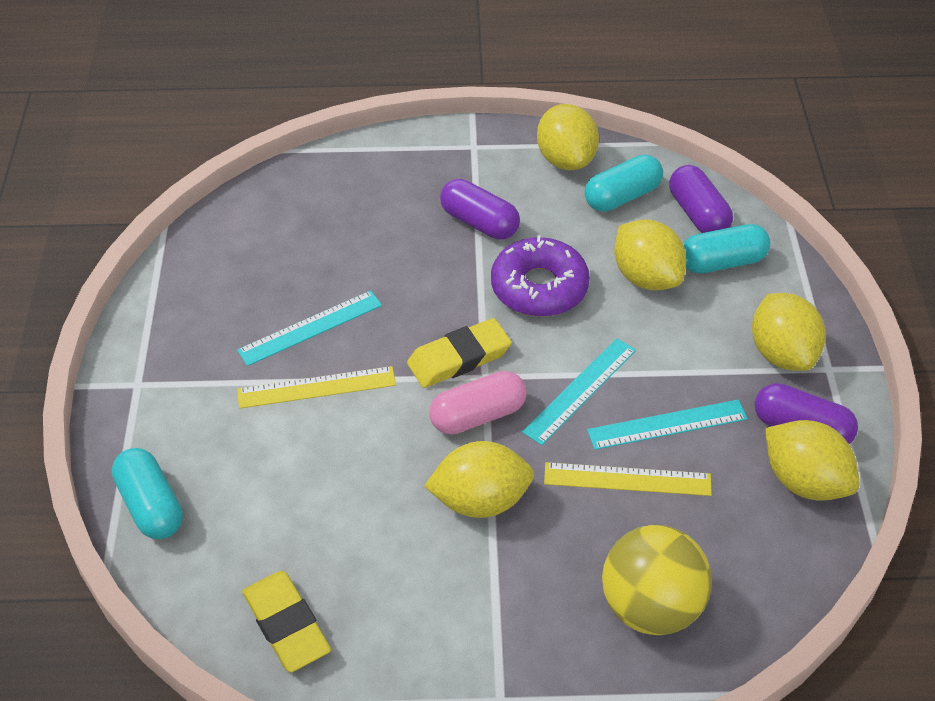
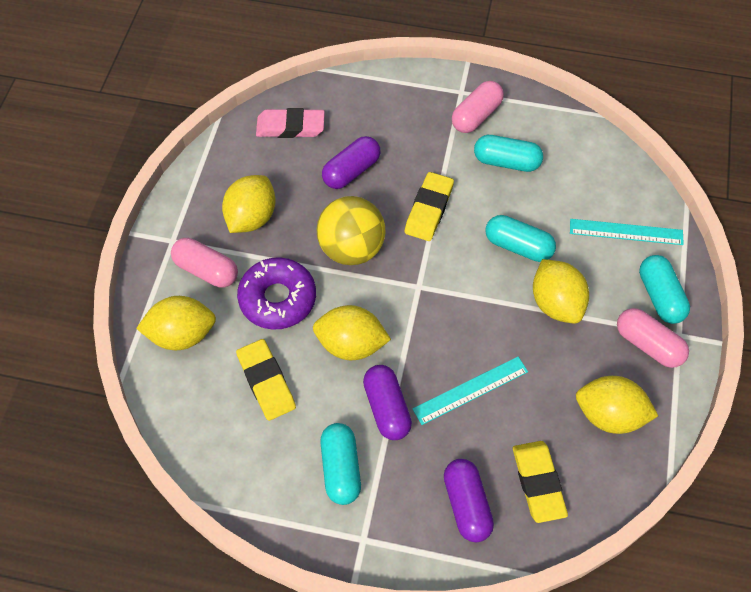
pink capsule: 1 -> 3
pink eraser: 0 -> 1
turquoise capsule: 3 -> 4
turquoise ruler: 3 -> 2
yellow eraser: 2 -> 3
yellow ruler: 2 -> 0

